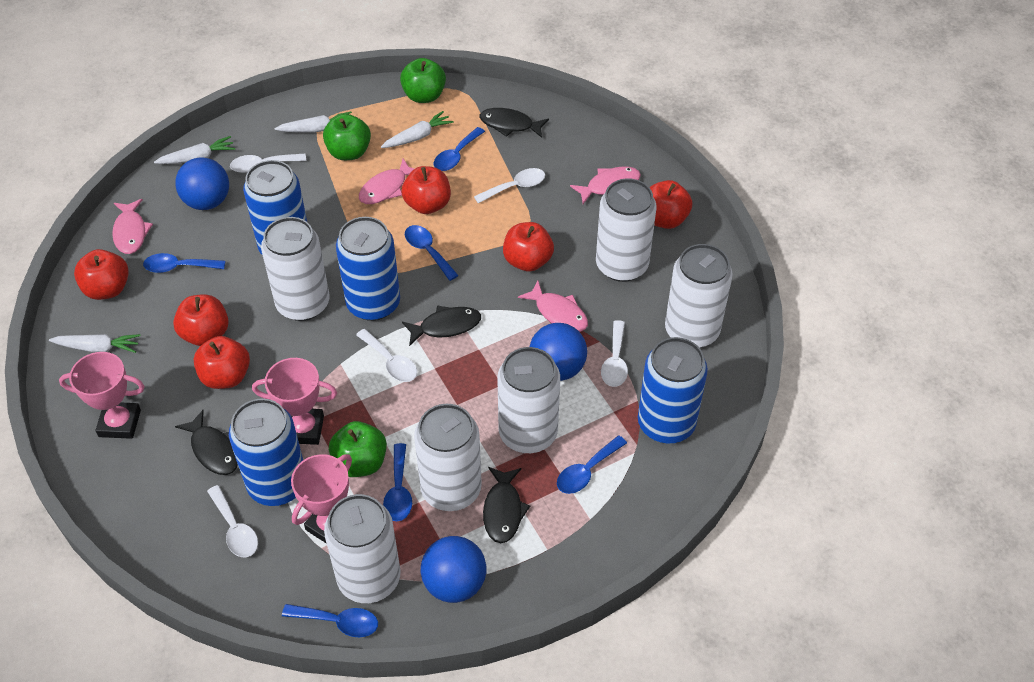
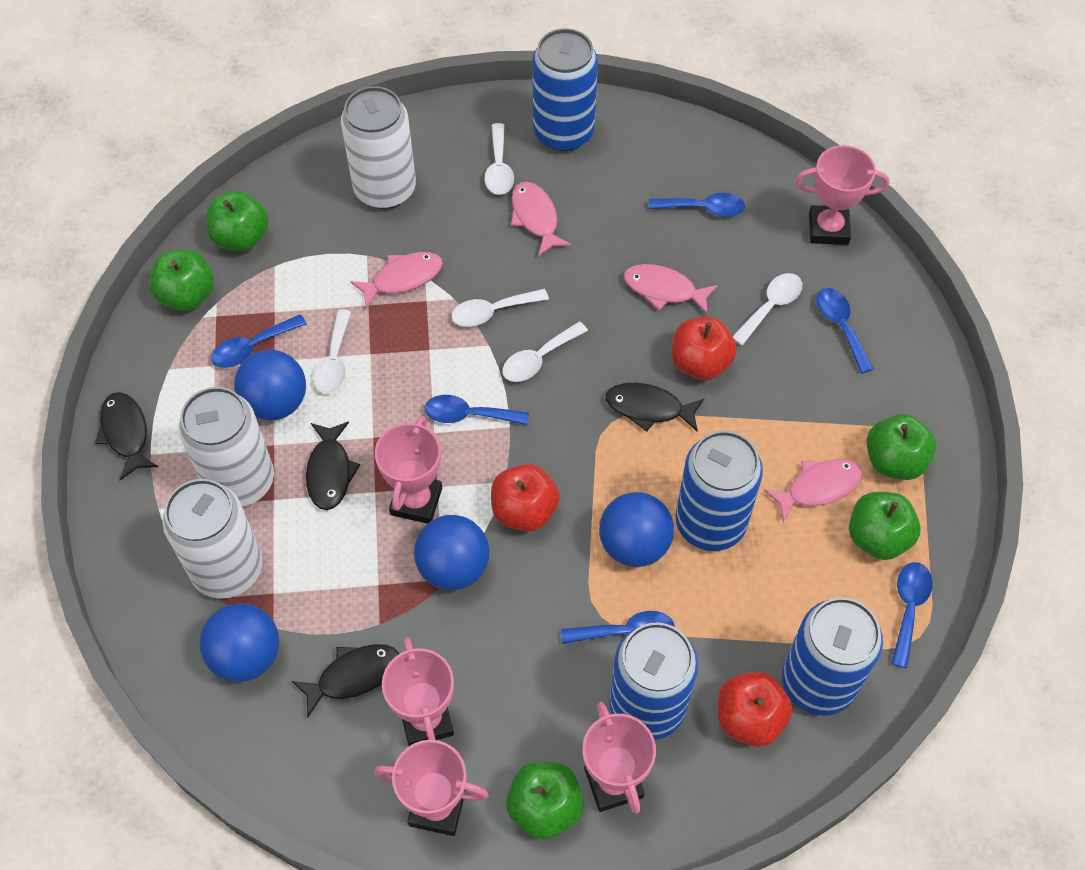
blue ball: 3 -> 4
green apple: 3 -> 5
pink trophy: 3 -> 5
red apple: 6 -> 3
white can: 6 -> 3
white carrot: 4 -> 0

